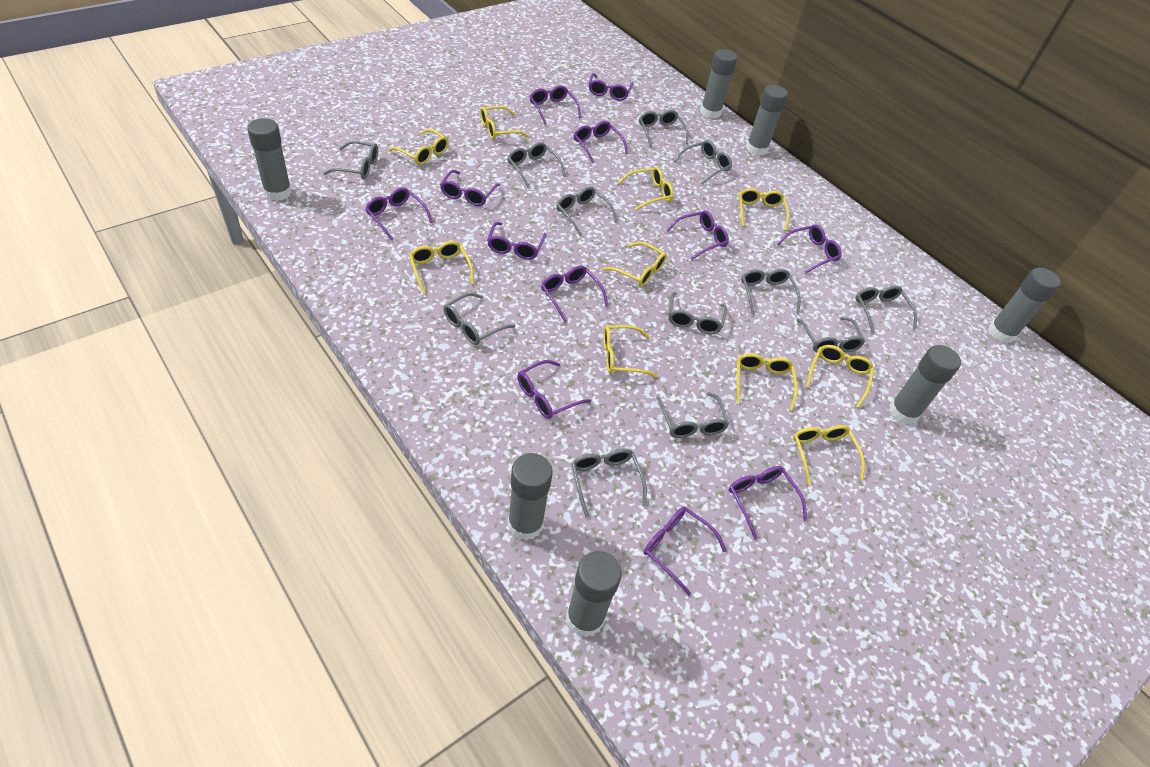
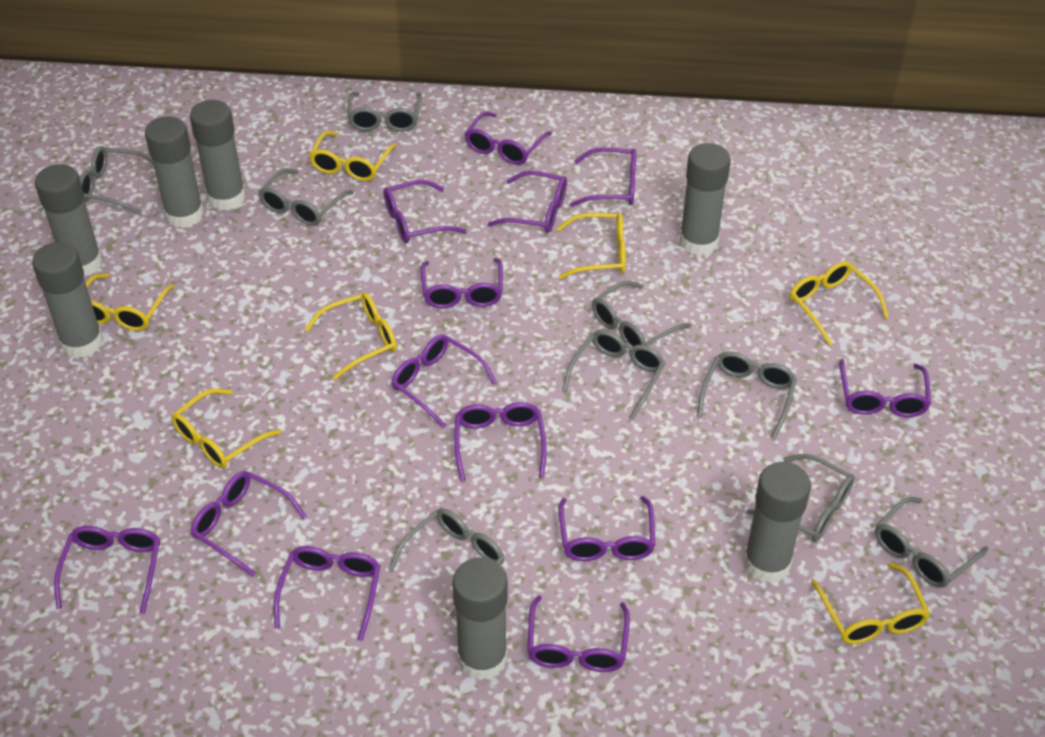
grey glasses: 12 -> 9
purple glasses: 12 -> 13
yellow glasses: 10 -> 7

